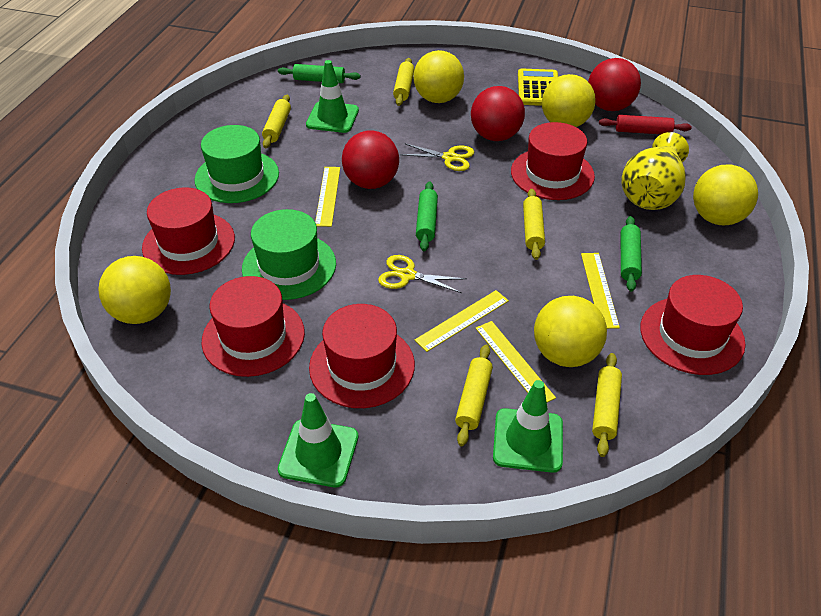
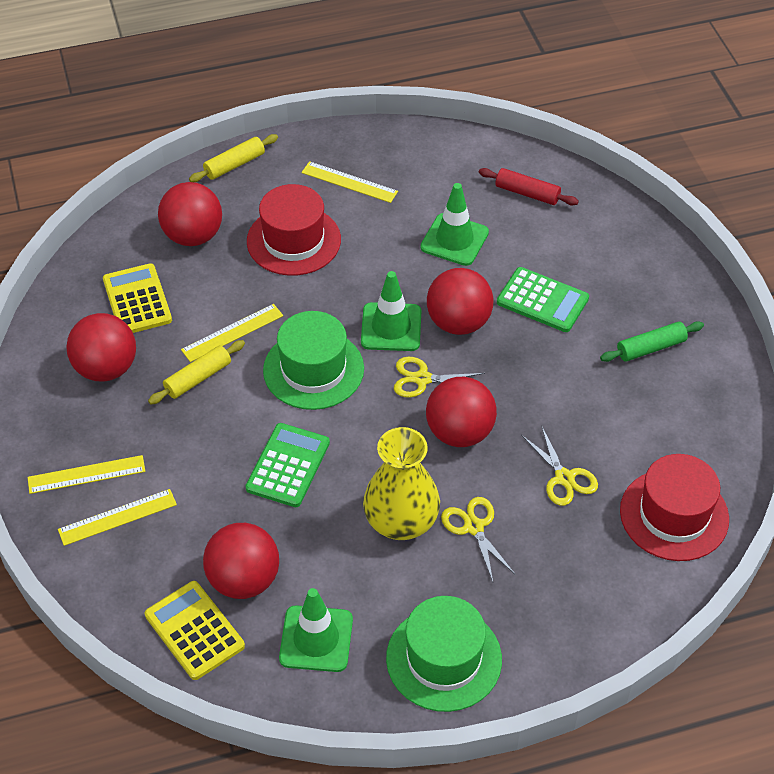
green calculator: 0 -> 2
green rolling pin: 3 -> 1
red ball: 3 -> 5
red hat: 5 -> 2
yellow ball: 5 -> 0
yellow calculator: 1 -> 2
yellow rolling pin: 5 -> 2
yellow scissors: 2 -> 3

